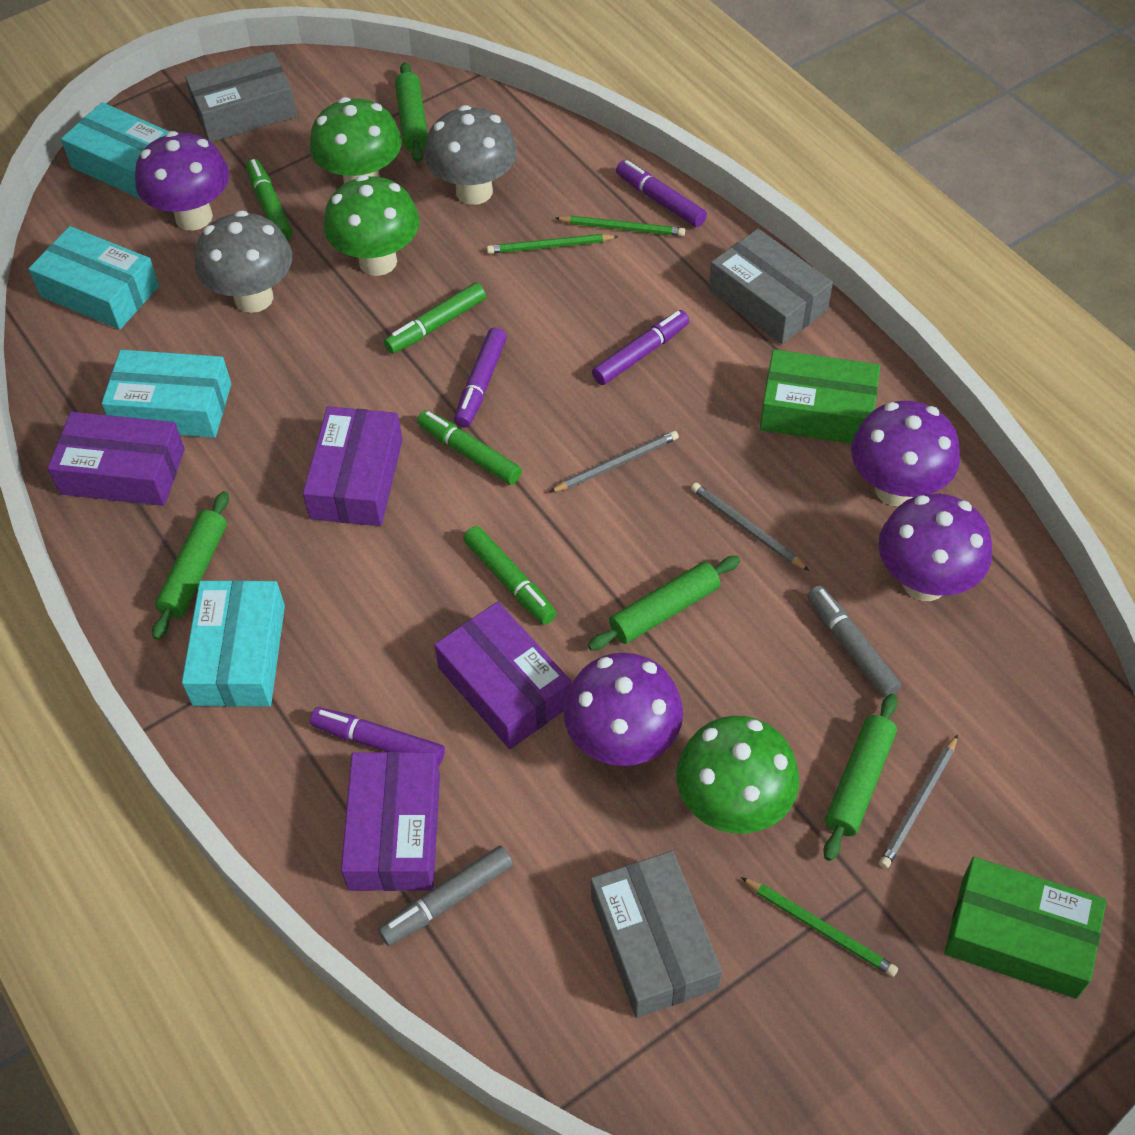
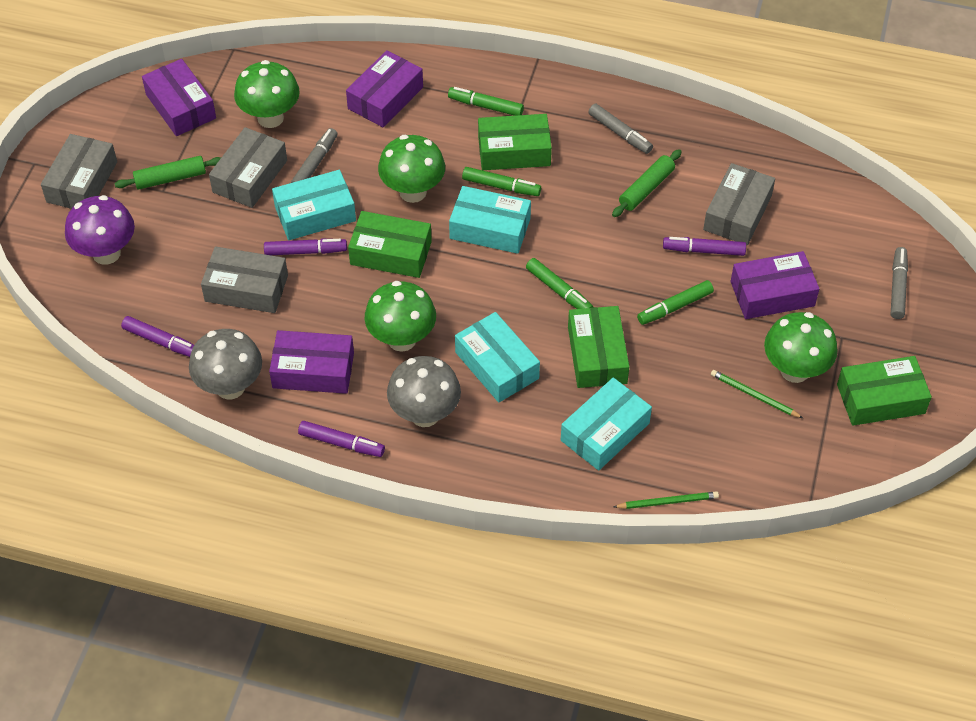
green box: 2 -> 4
green mushroom: 3 -> 4
green pencil: 3 -> 2
green rolling pin: 4 -> 2
grey box: 3 -> 4
grey marker: 2 -> 3
grey pencil: 3 -> 0
purple mushroom: 4 -> 1

